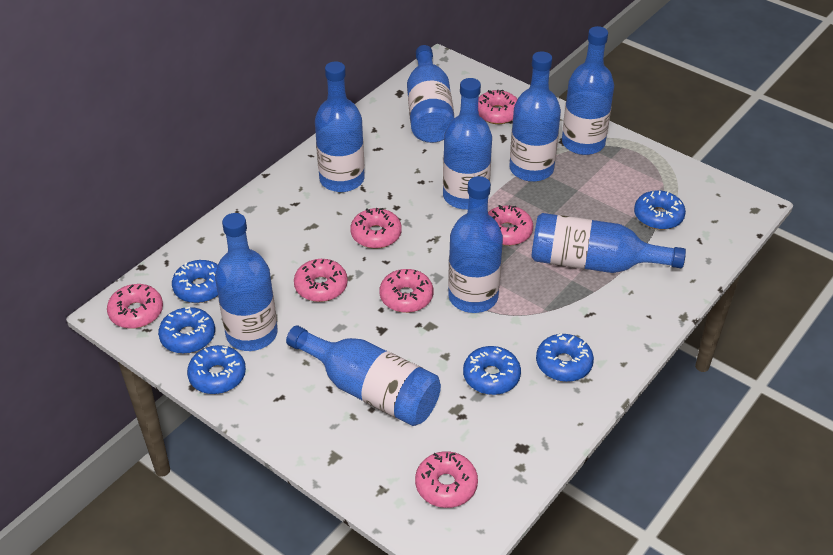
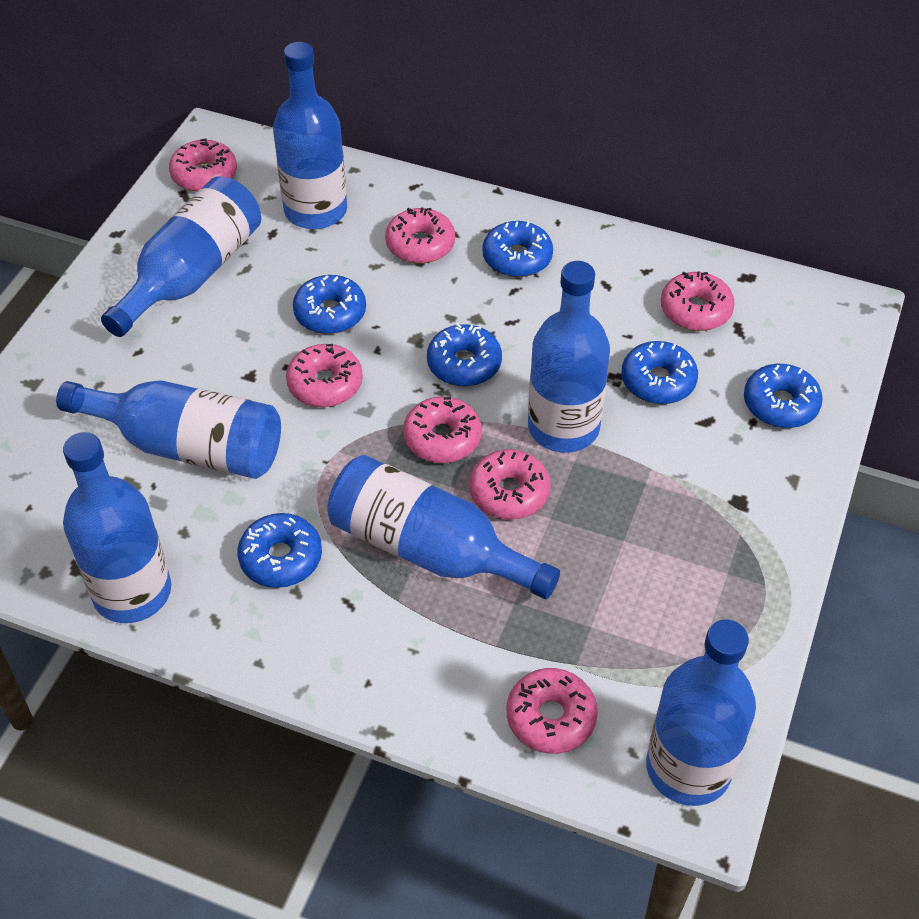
blue bottle: 9 -> 7

